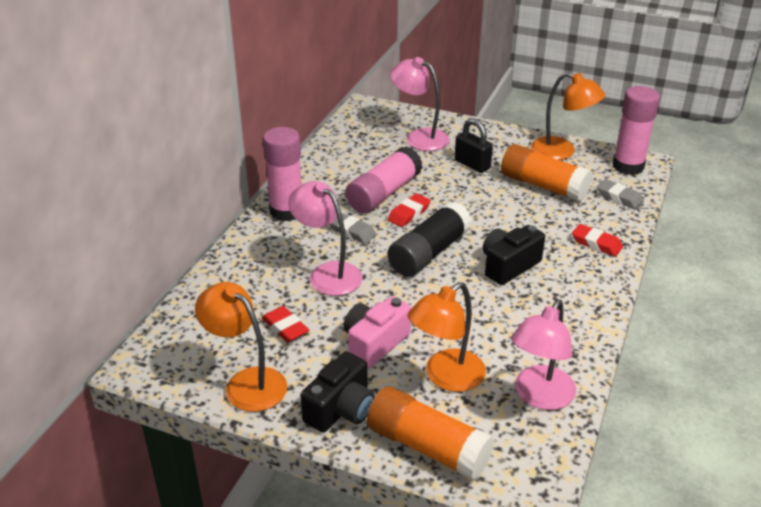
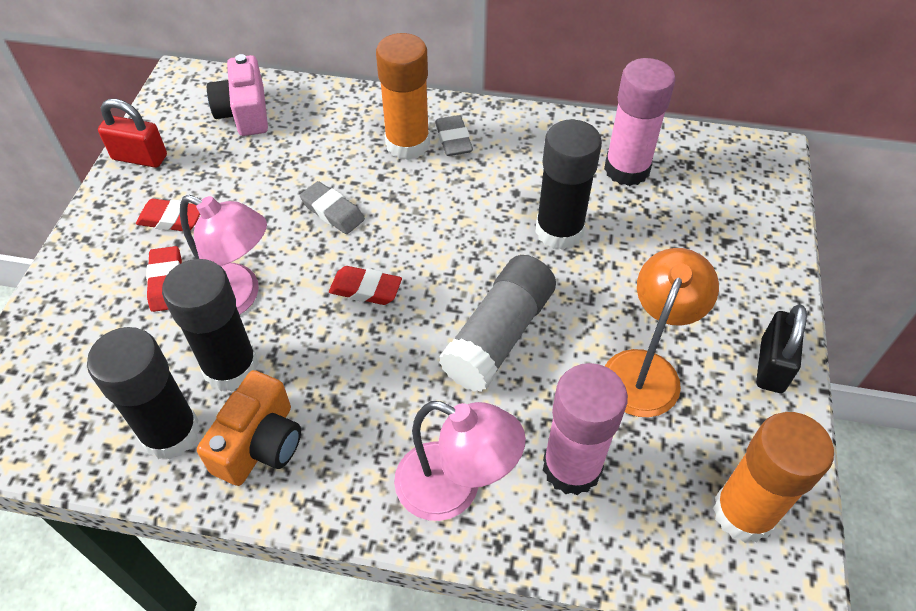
black camera: 2 -> 0
black glue stick: 1 -> 3
grey glue stick: 0 -> 1
orange camera: 0 -> 1
orange lamp: 3 -> 1
pink glue stick: 3 -> 2
pink lamp: 3 -> 2
red padlock: 0 -> 1

